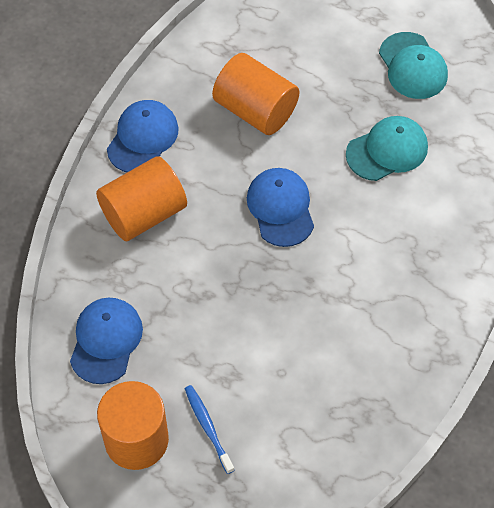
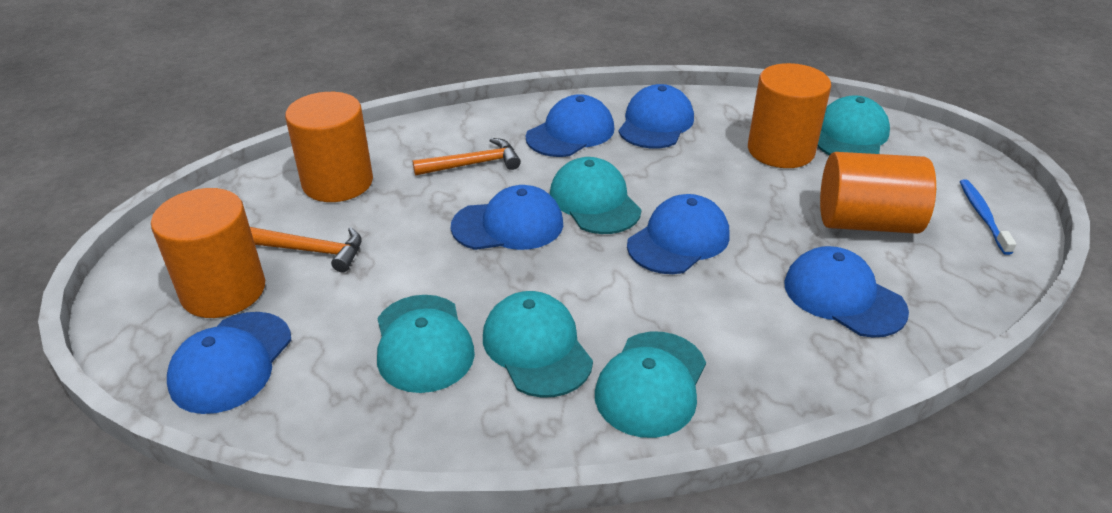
blue cap: 3 -> 6
orange cylinder: 3 -> 4
orange hammer: 0 -> 2
turquoise cap: 2 -> 5

